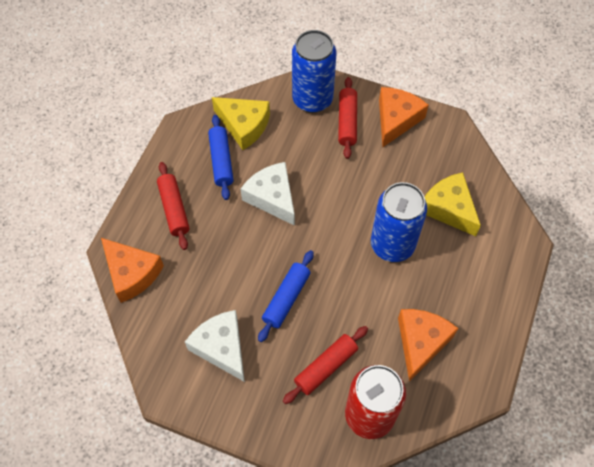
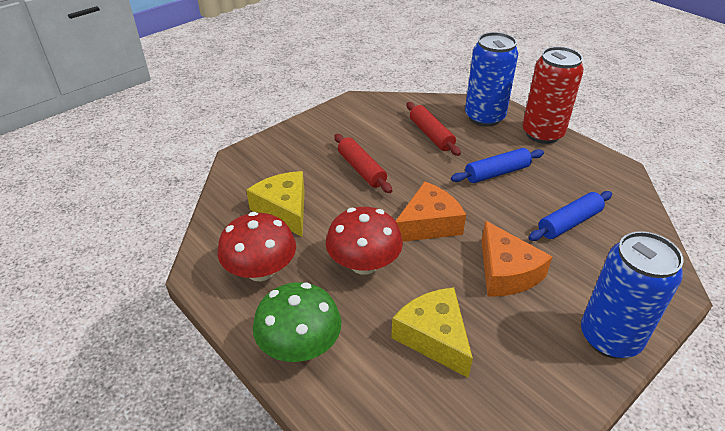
green mushroom: 0 -> 1
orange cheese: 3 -> 2
red mushroom: 0 -> 2
red rolling pin: 3 -> 2
white cheese: 2 -> 0

